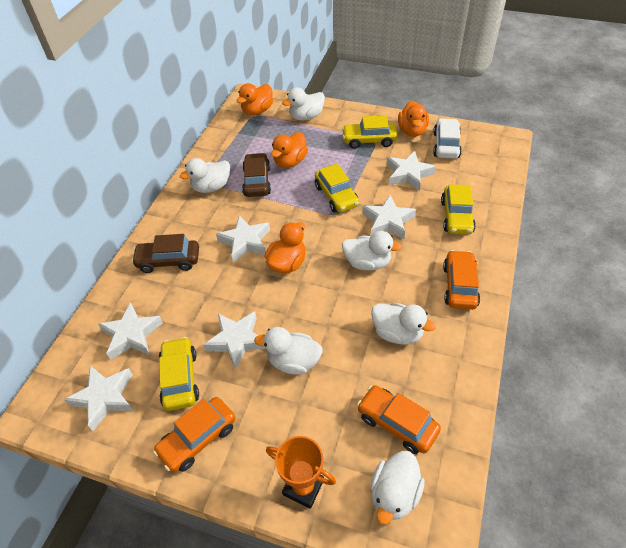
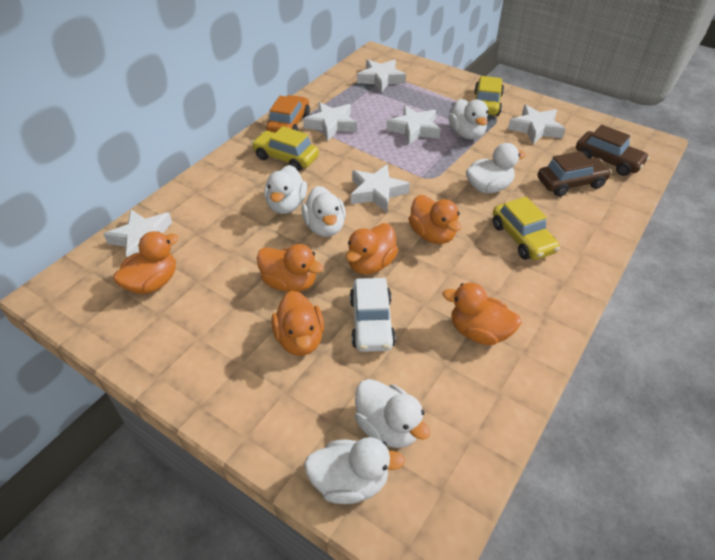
orange car: 3 -> 1
orange duck: 4 -> 6
orange trophy: 1 -> 0
yellow car: 4 -> 3

